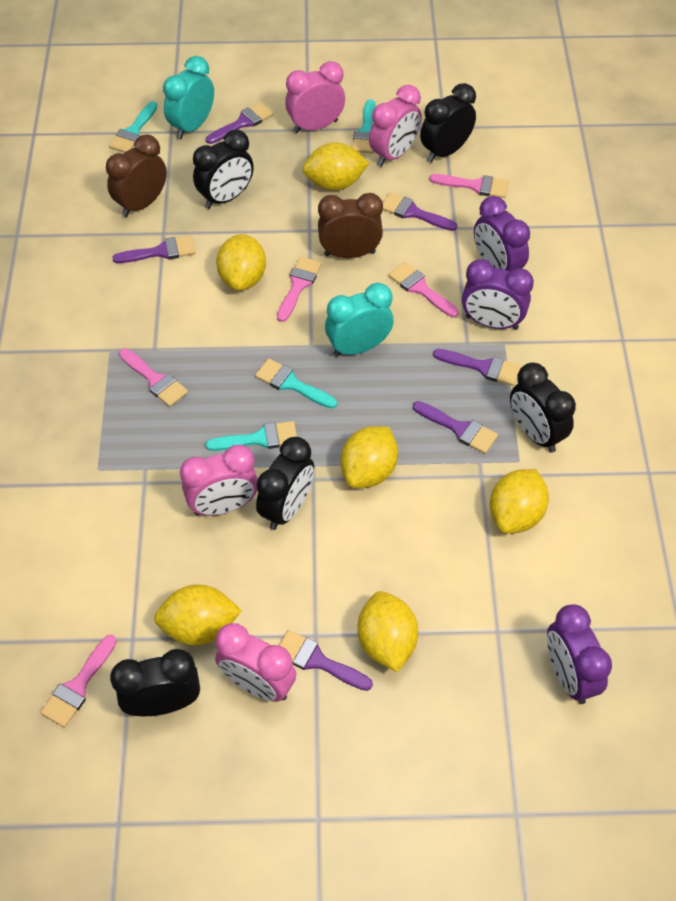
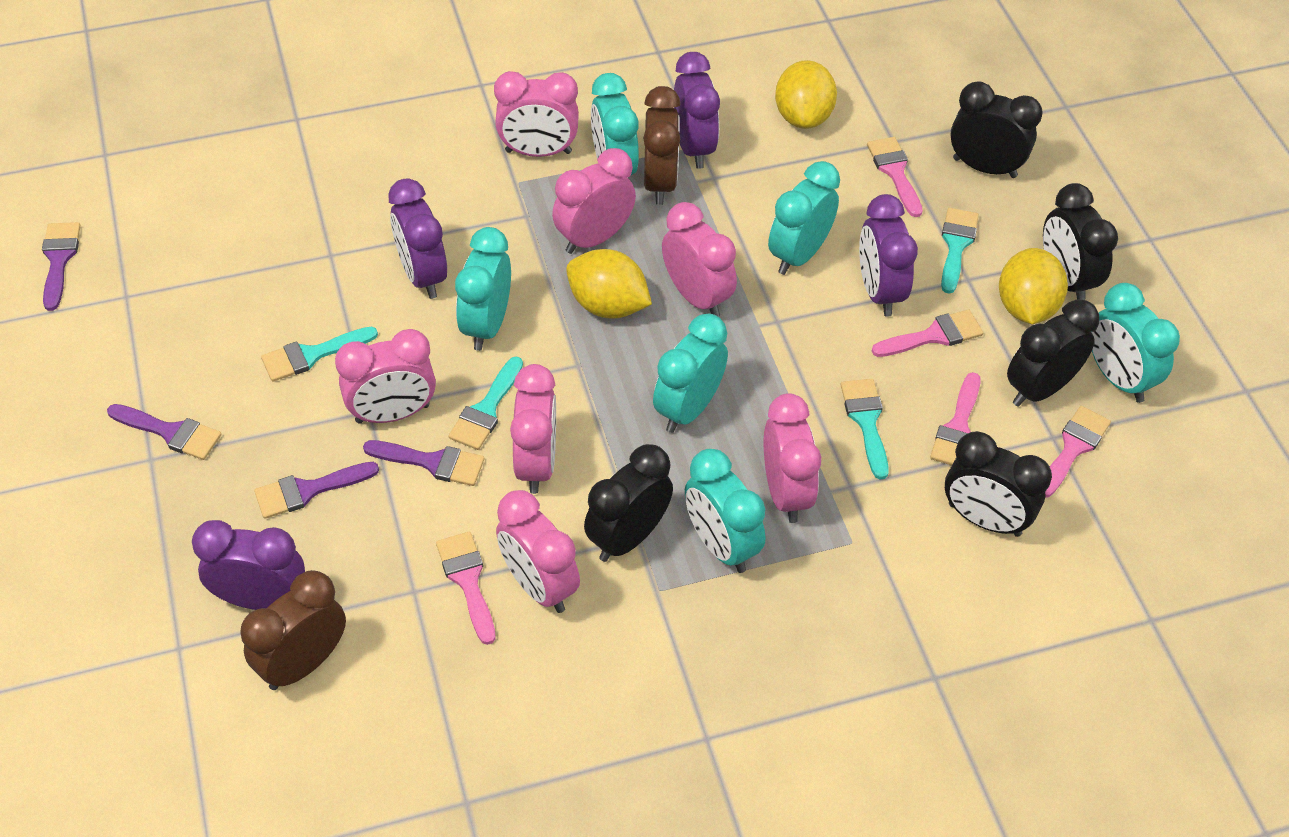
pink clock: 4 -> 7
purple brush: 6 -> 4
purple clock: 3 -> 4
turquoise clock: 2 -> 6
yellow lemon: 6 -> 3

